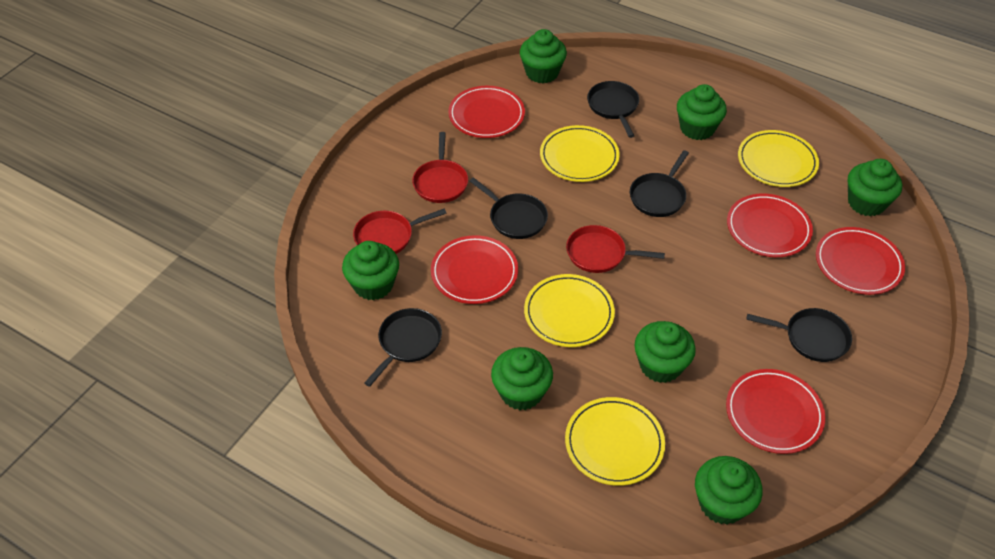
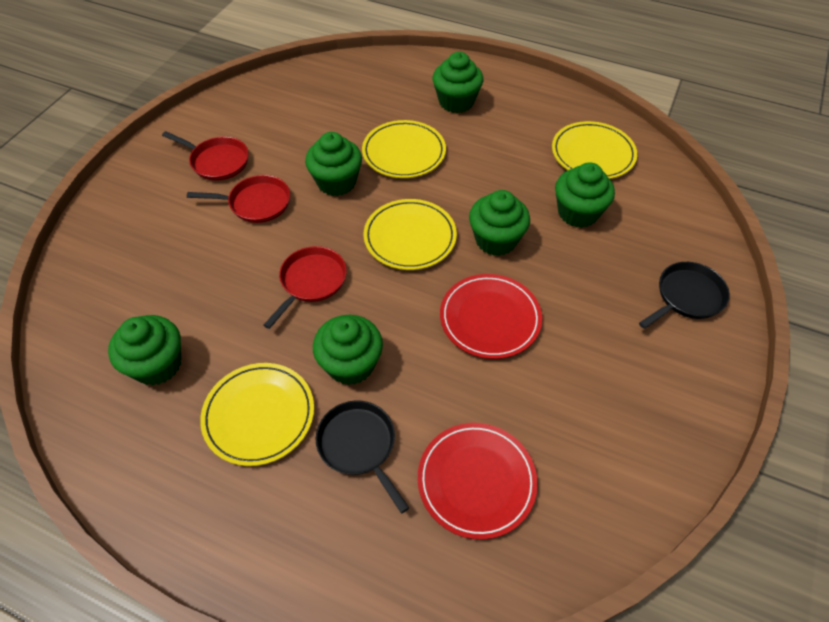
black pan: 5 -> 2
green cupcake: 7 -> 6
red plate: 5 -> 2

